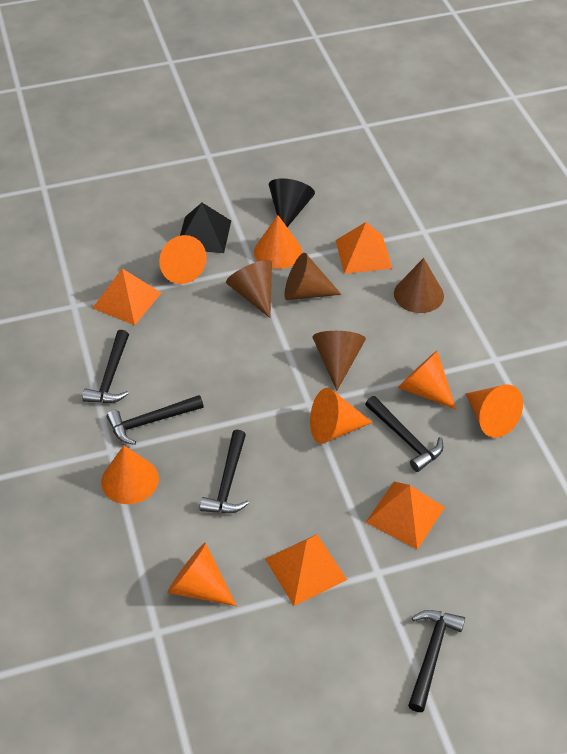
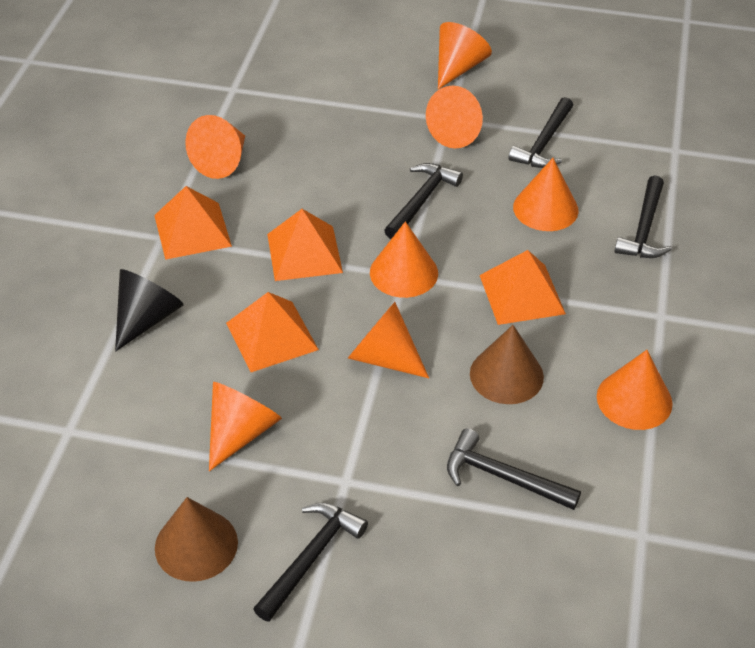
black pyramid: 1 -> 0
brown cone: 4 -> 2
orange cone: 7 -> 8

